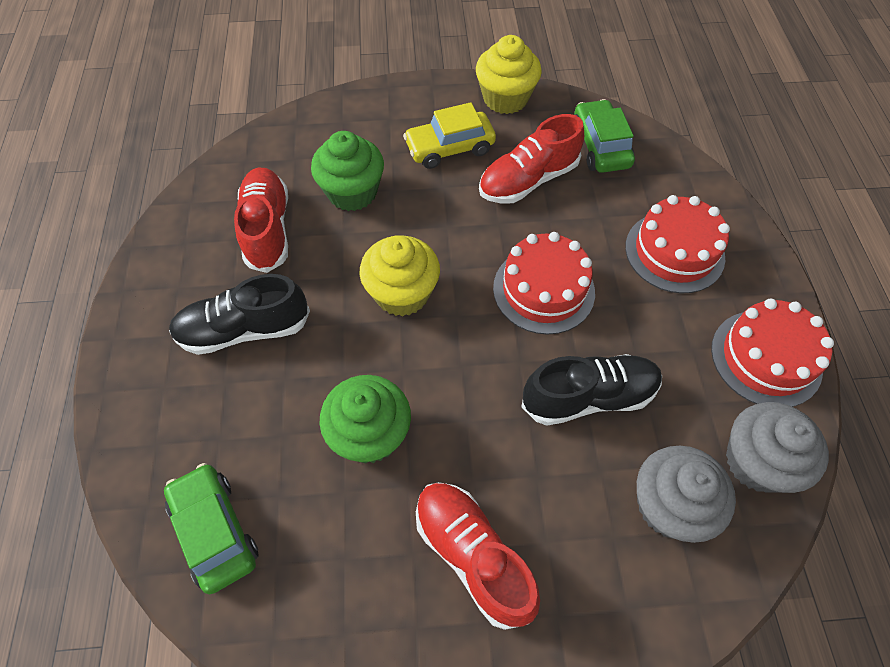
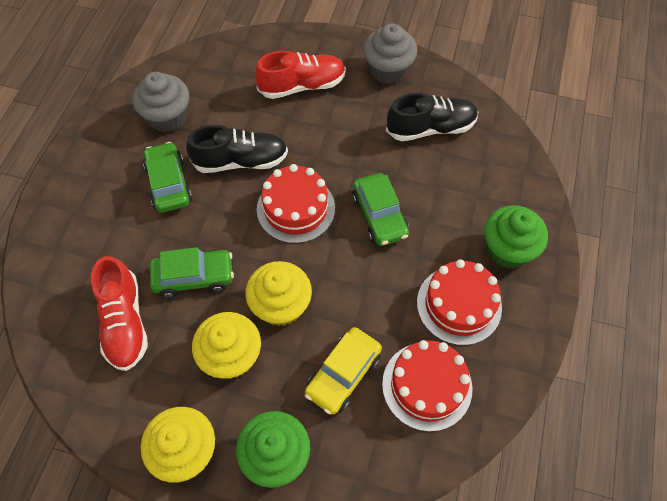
green car: 2 -> 3
red shoe: 3 -> 2
yellow cupcake: 2 -> 3

